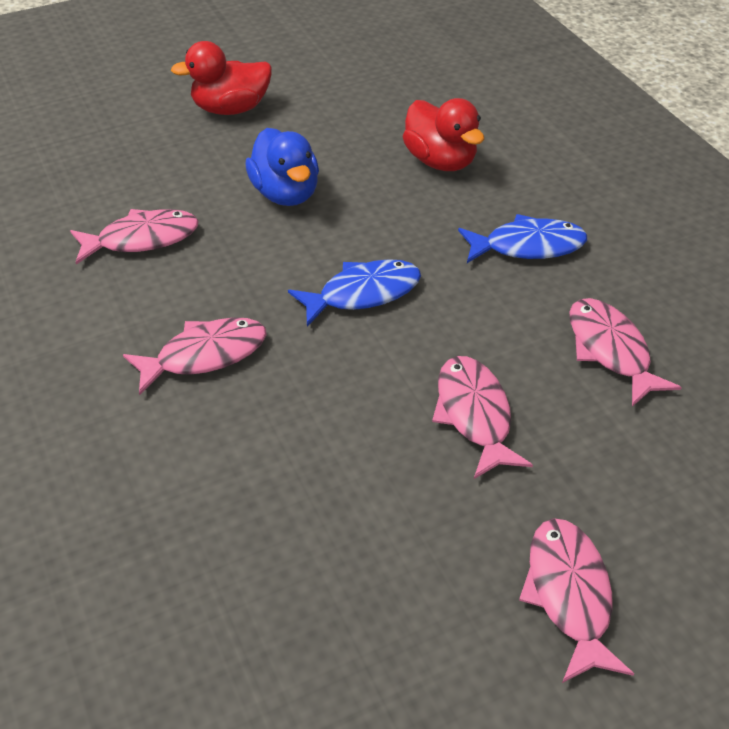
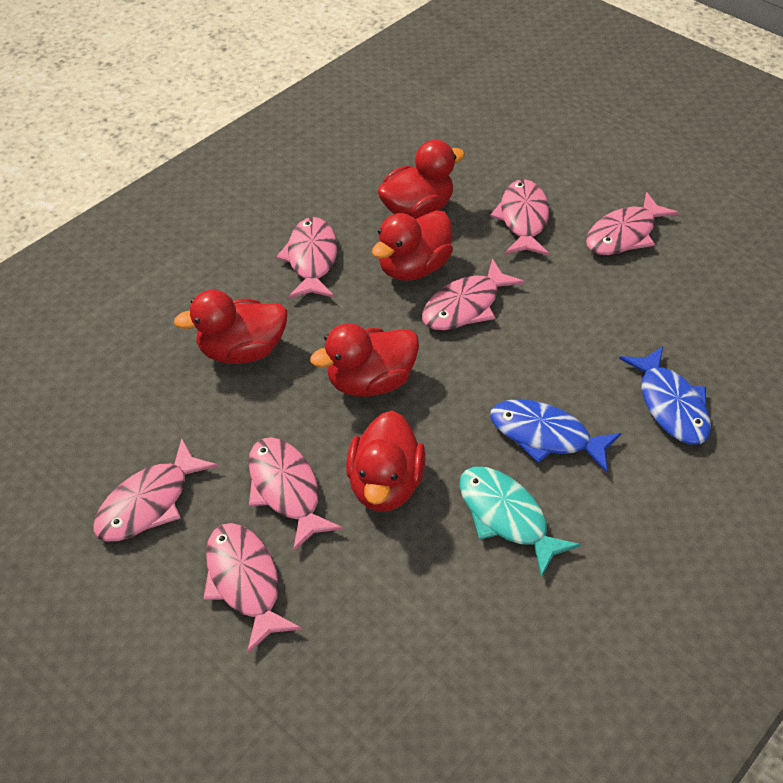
blue duck: 1 -> 0
pink fish: 5 -> 7
red duck: 2 -> 5
turquoise fish: 0 -> 1

